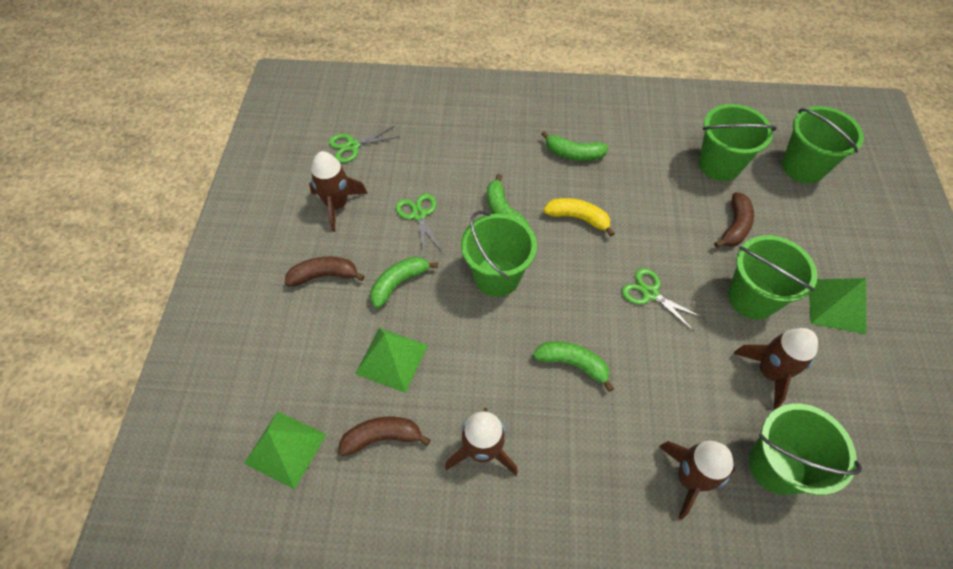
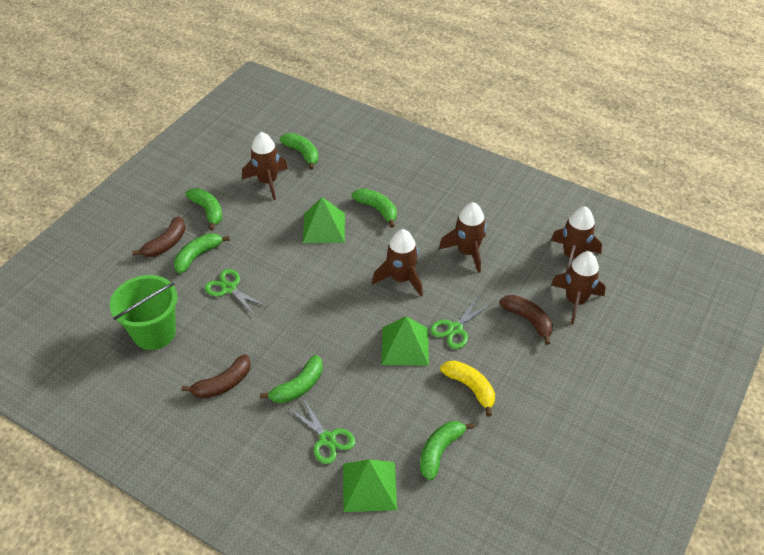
brown rocket: 4 -> 5
green banana: 4 -> 6
green bucket: 5 -> 1

